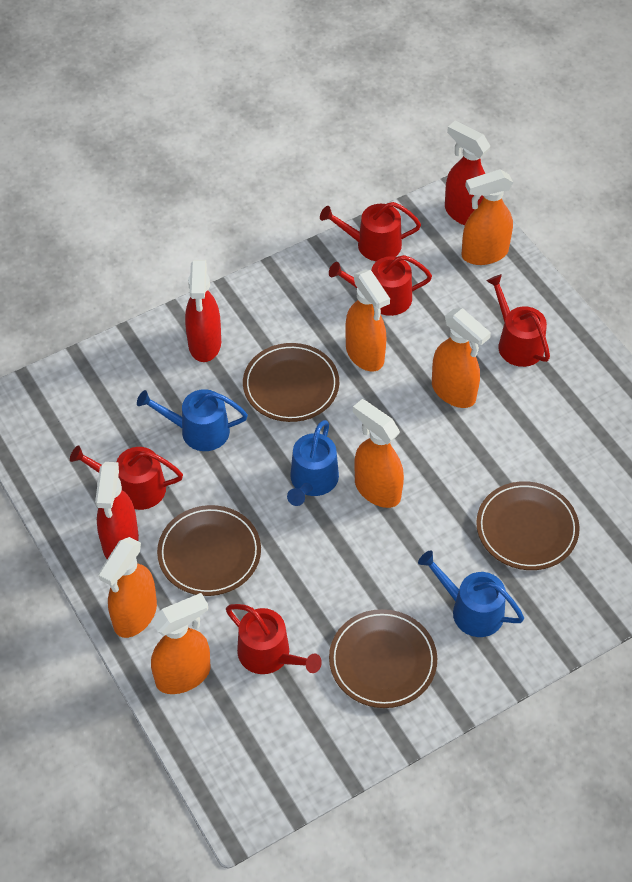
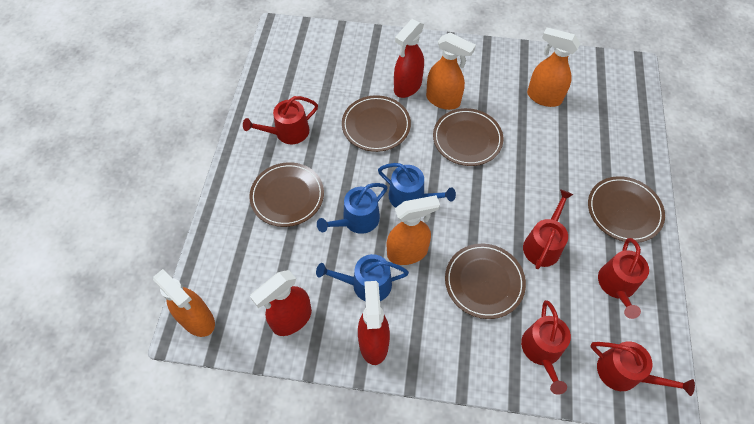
brown plate: 4 -> 5
orange spray bottle: 6 -> 4

